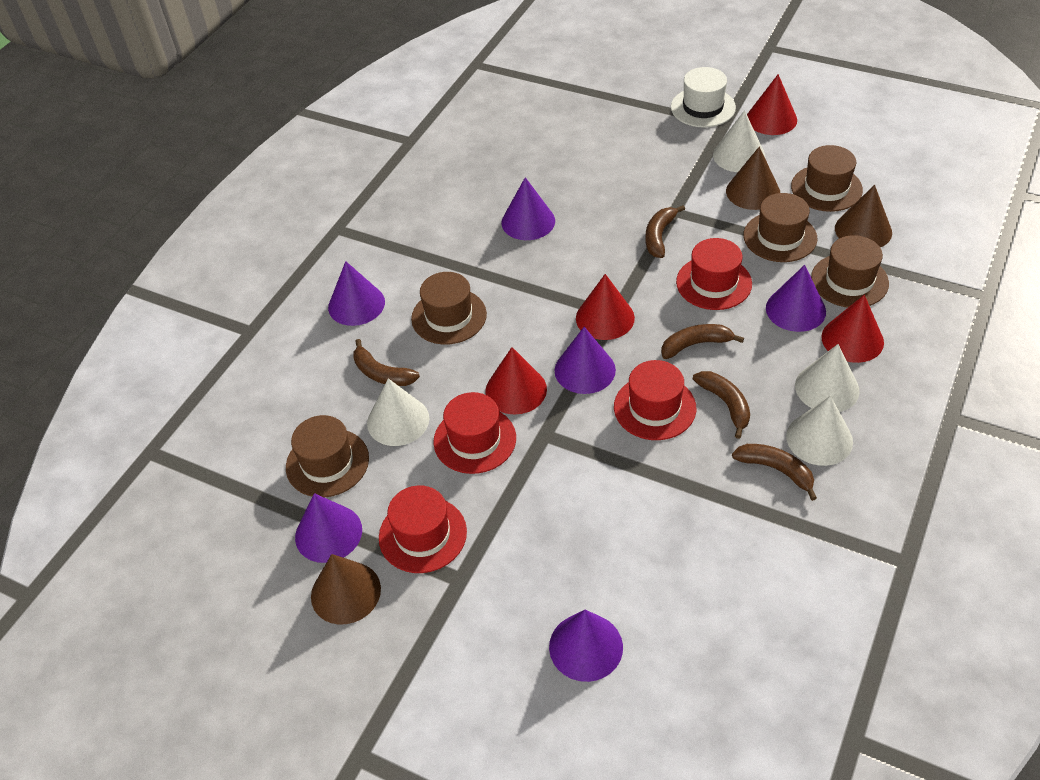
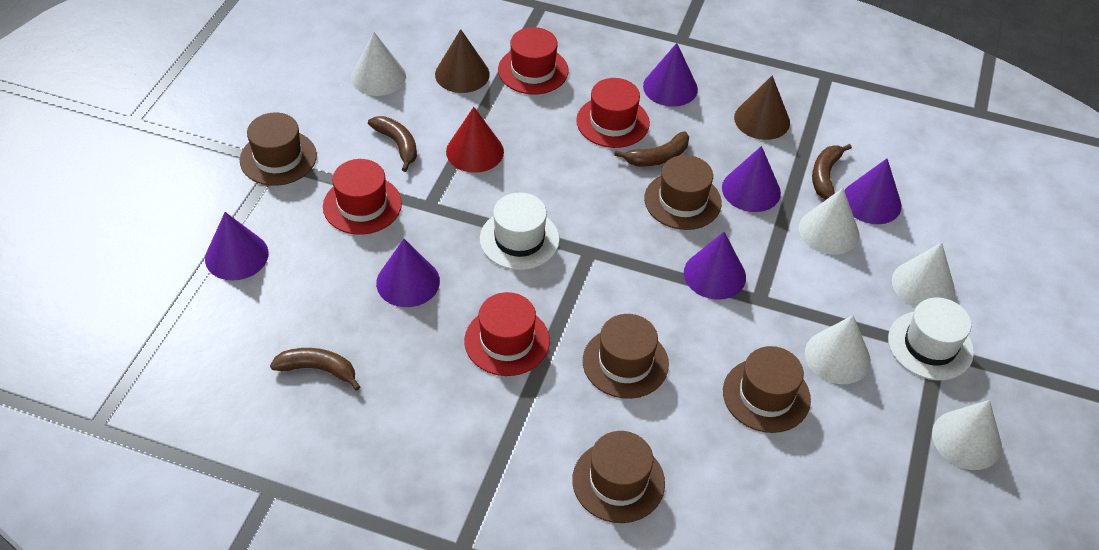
brown banana: 5 -> 4
brown cone: 3 -> 2
red cone: 4 -> 1
white cone: 4 -> 5
white hat: 1 -> 2

